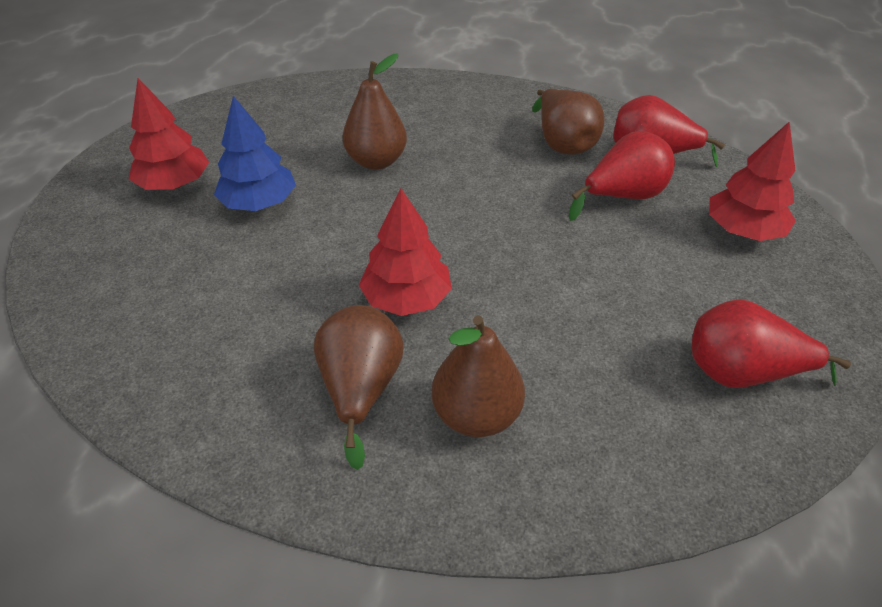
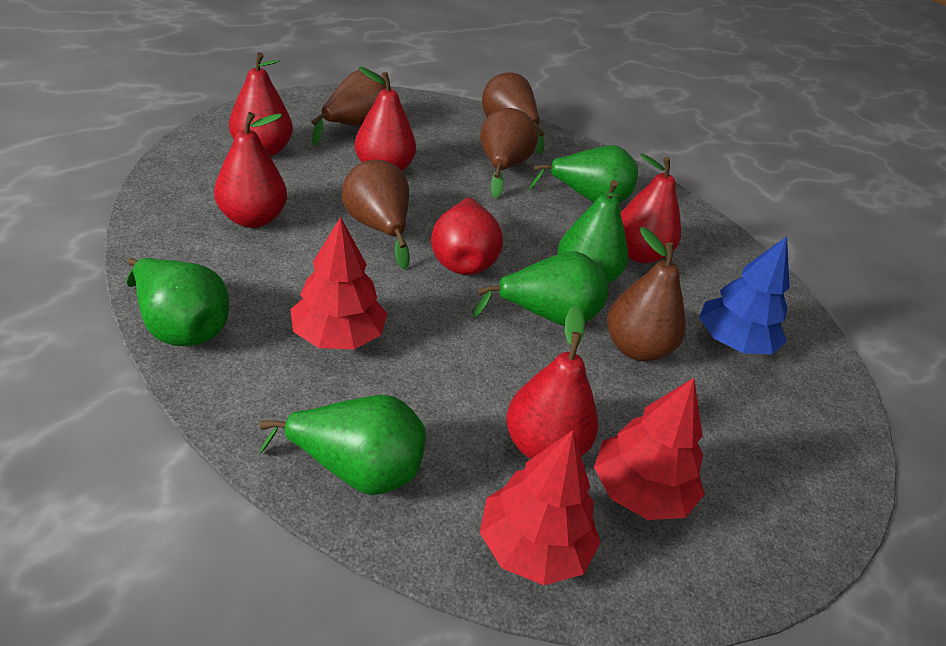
brown pear: 4 -> 5
green pear: 0 -> 5
red pear: 3 -> 6

